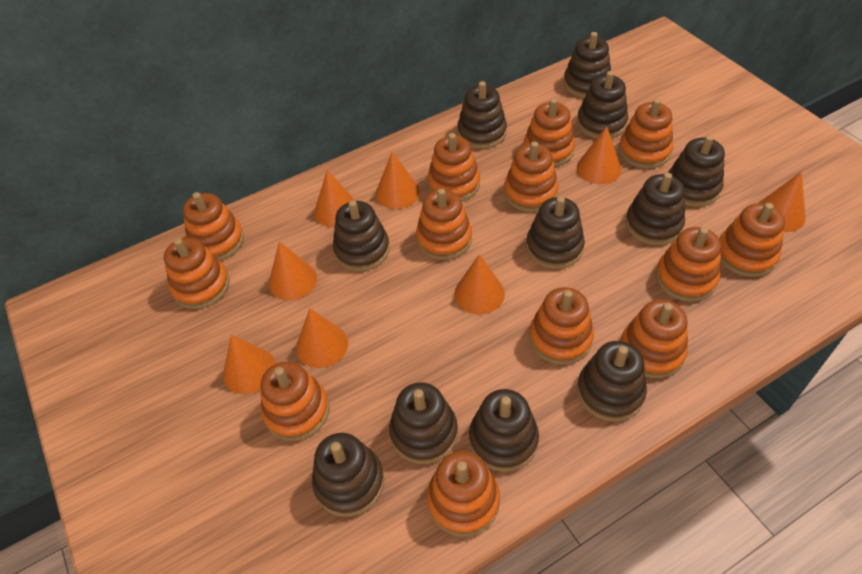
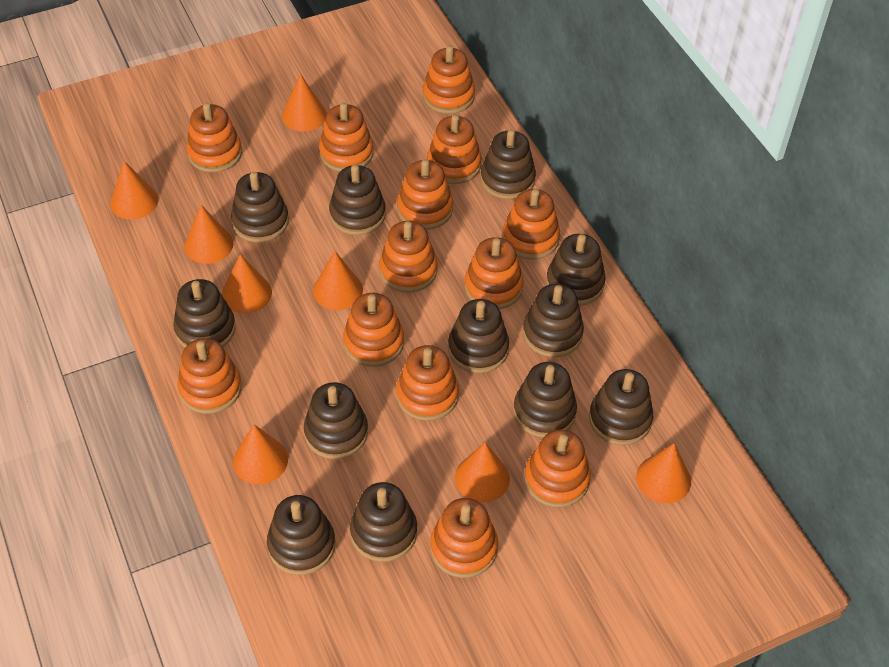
brown stacking toy: 11 -> 12

